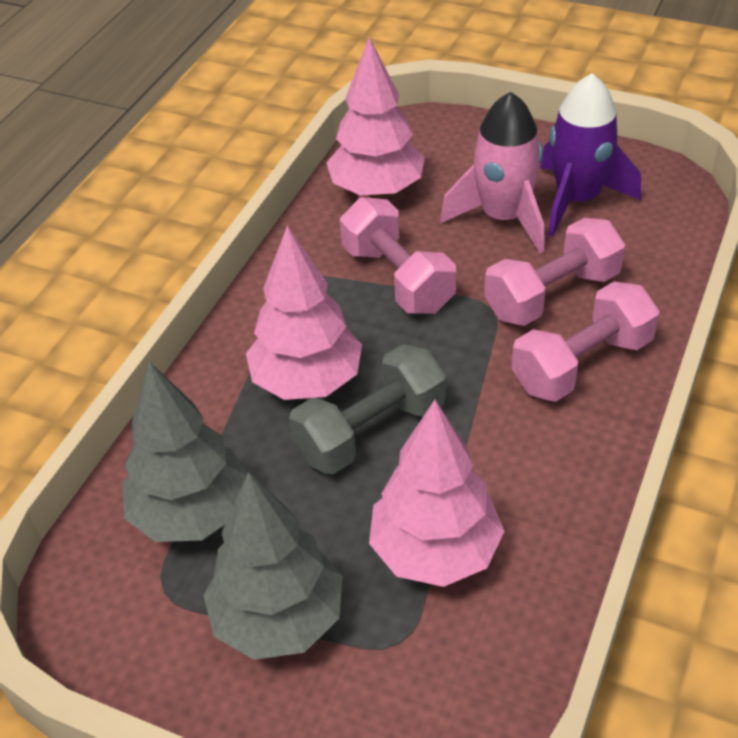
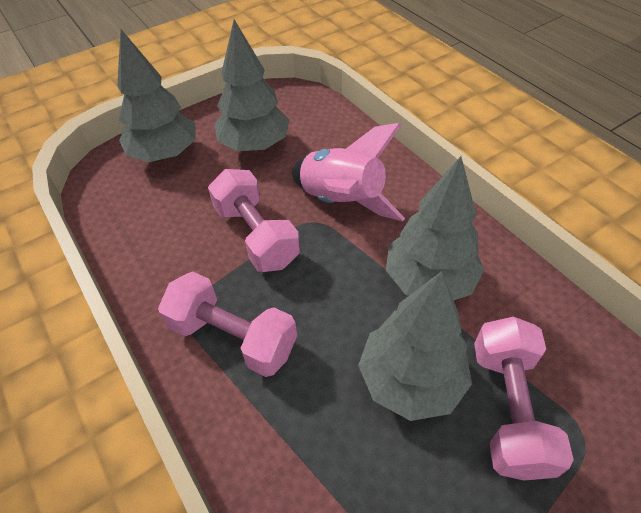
grey dumbbell: 1 -> 0
grey tree: 2 -> 4
pink tree: 3 -> 0
purple rocket: 1 -> 0

